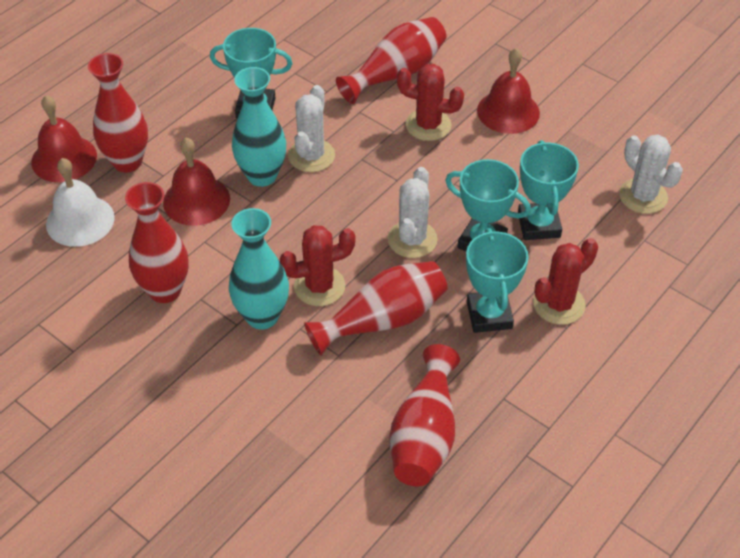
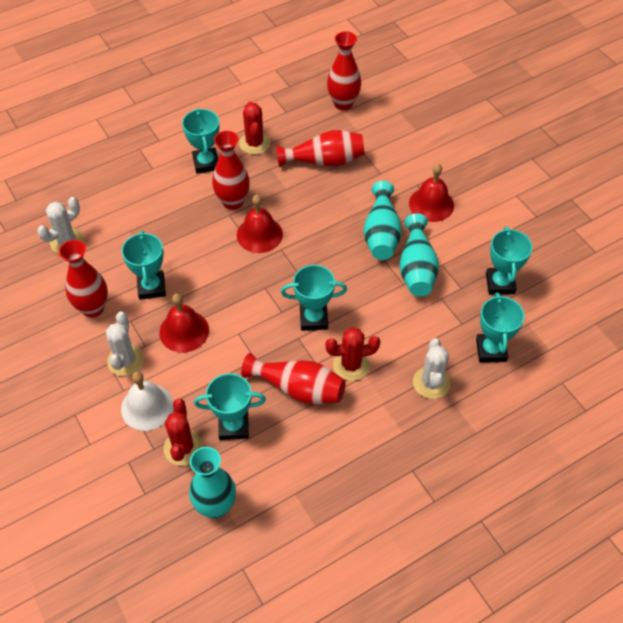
turquoise trophy: 4 -> 6
turquoise vase: 2 -> 3

